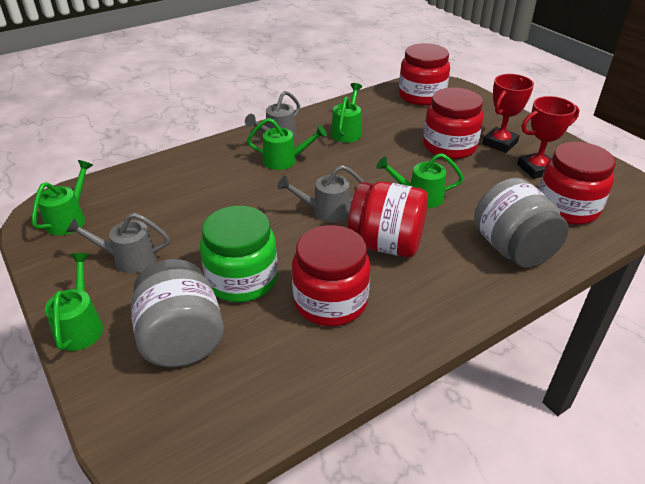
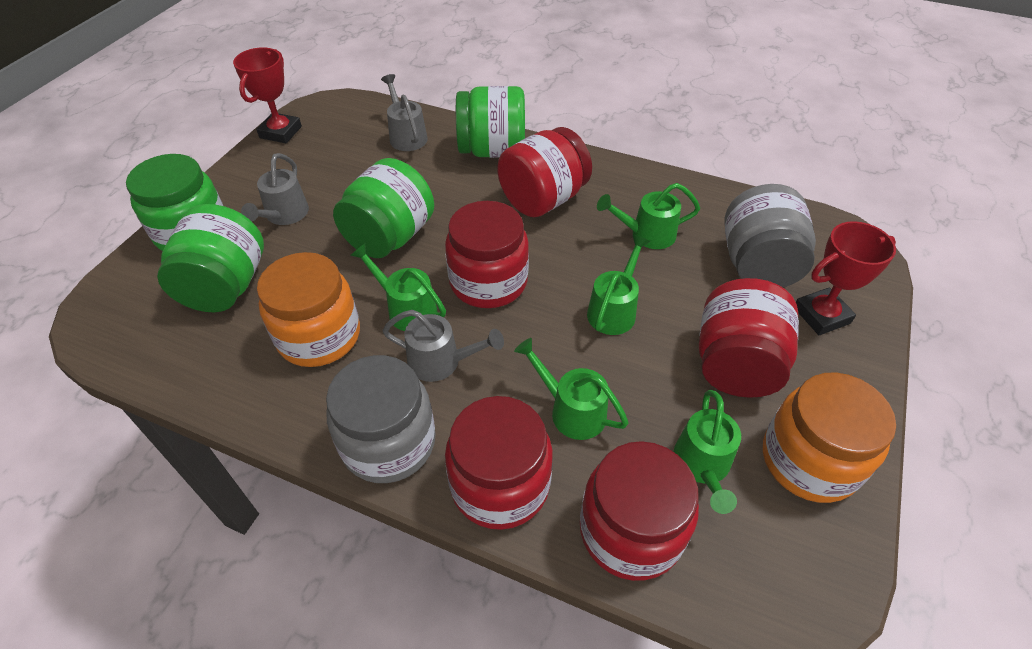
green jar: 1 -> 4
orange jar: 0 -> 2

